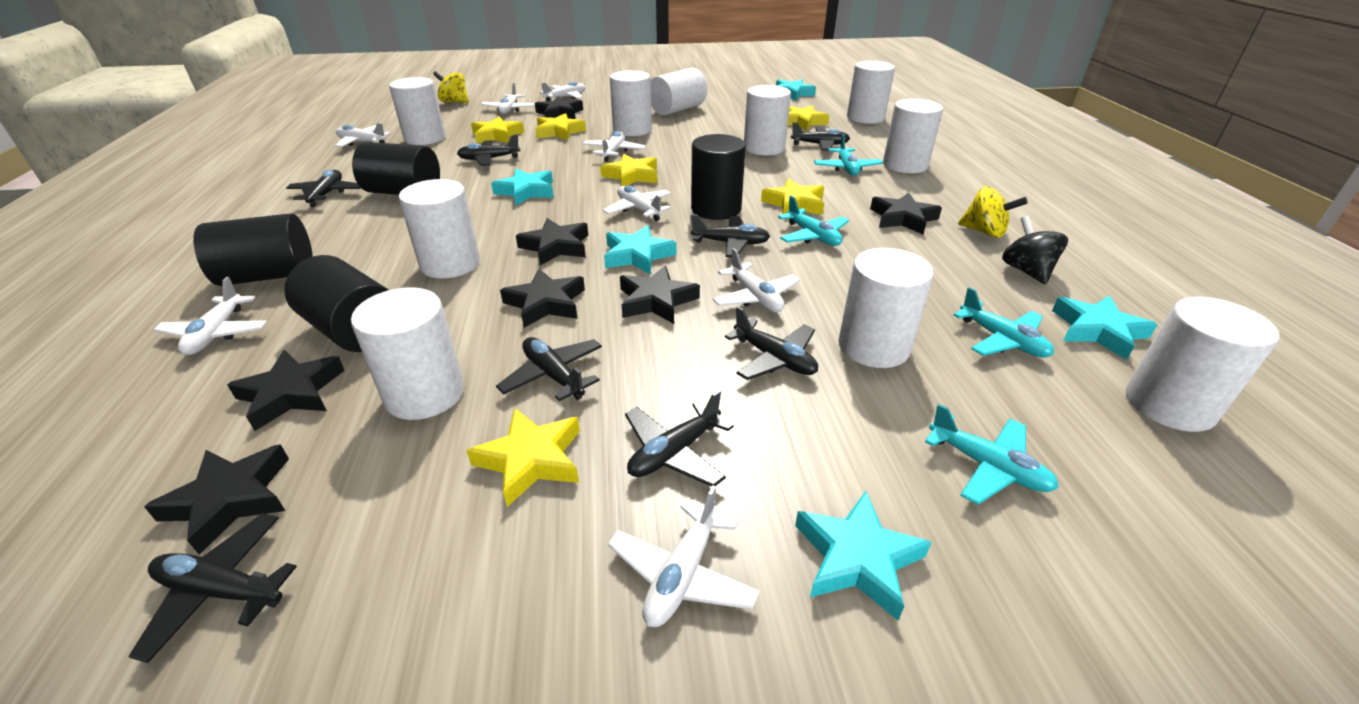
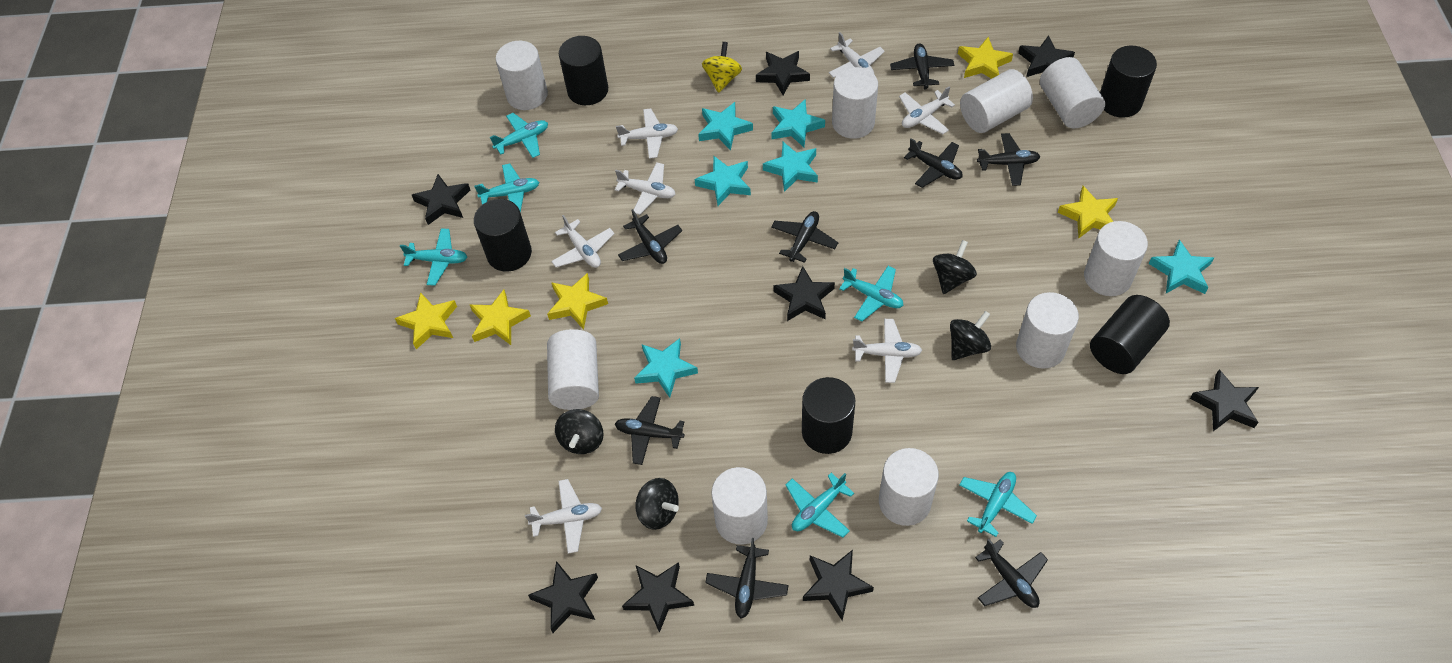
black cylinder: 4 -> 5
black spinning top: 1 -> 4
black star: 7 -> 8
turquoise plane: 4 -> 6
turquoise star: 5 -> 6
white cylinder: 10 -> 9
white plane: 8 -> 7
yellow spinning top: 2 -> 1
yellow star: 6 -> 5

